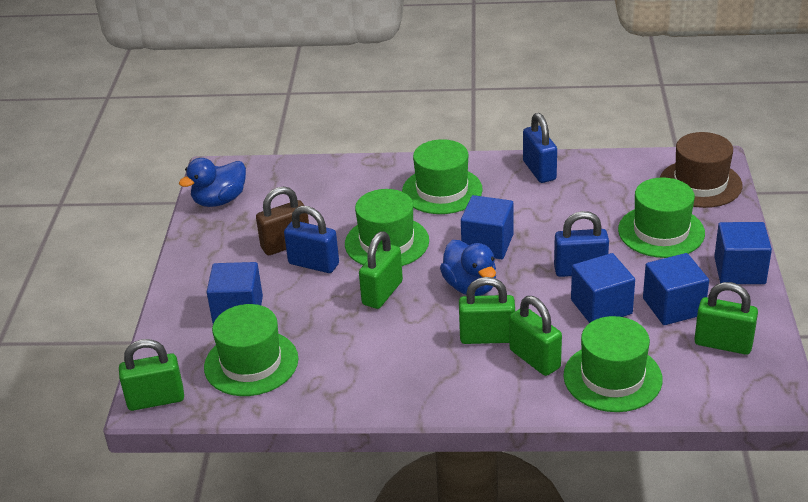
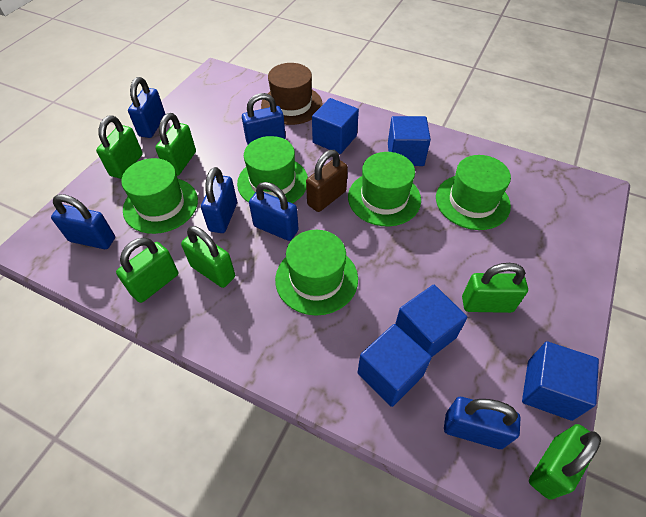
blue duck: 2 -> 0
blue padlock: 3 -> 6
green padlock: 5 -> 6

